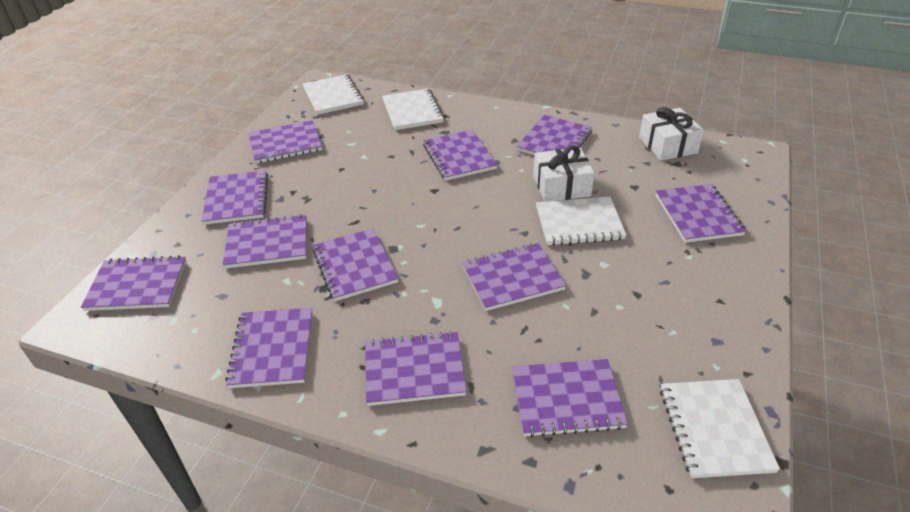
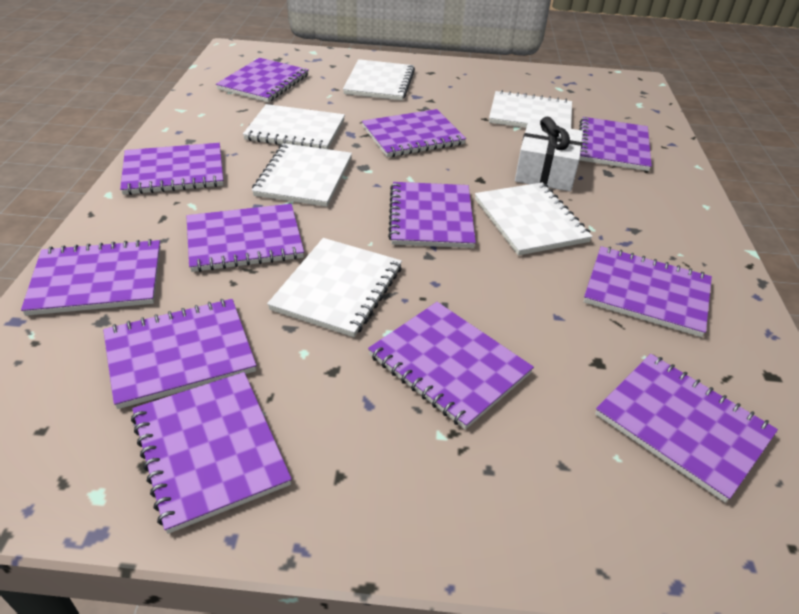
white gift: 2 -> 1
white notebook: 4 -> 6

